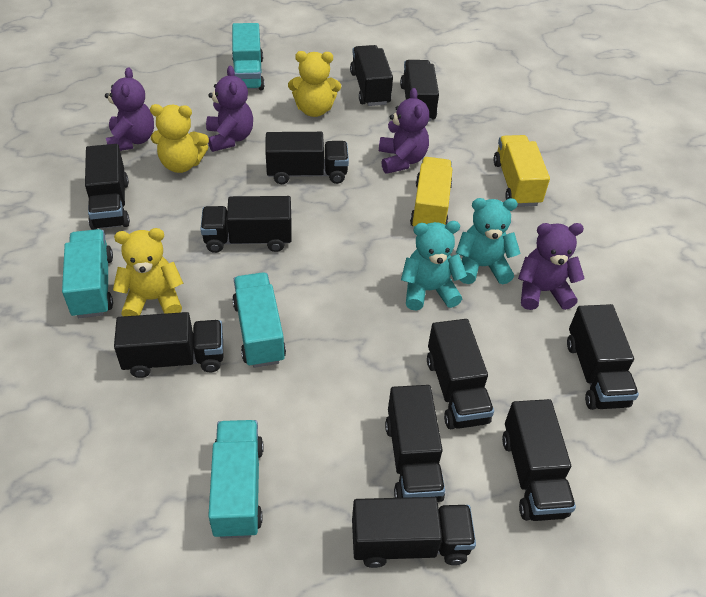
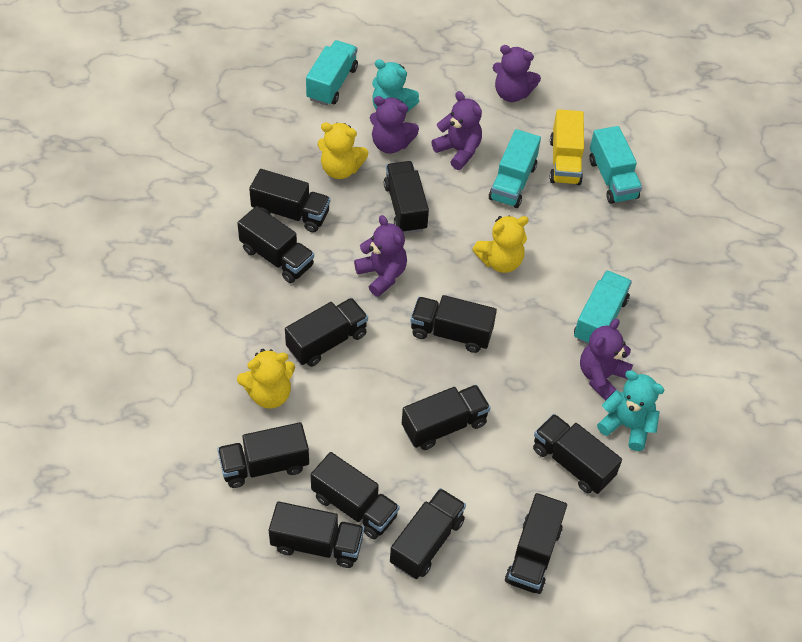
black truck: 11 -> 12
purple teddy bear: 4 -> 5
yellow truck: 2 -> 1

